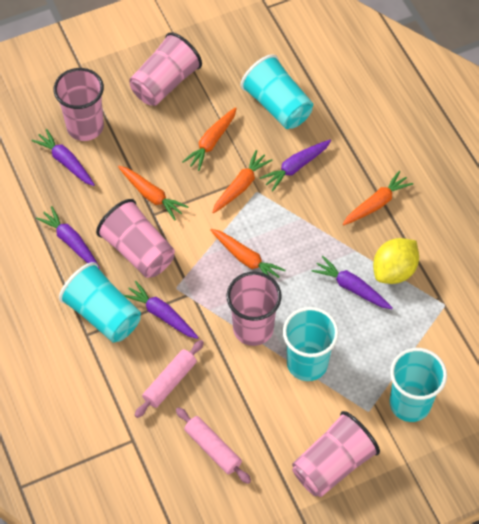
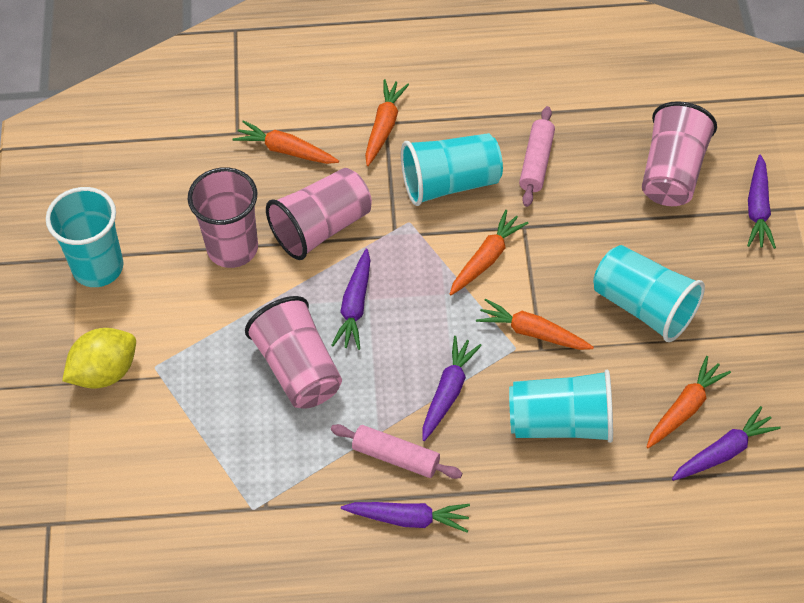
pink cup: 5 -> 4

